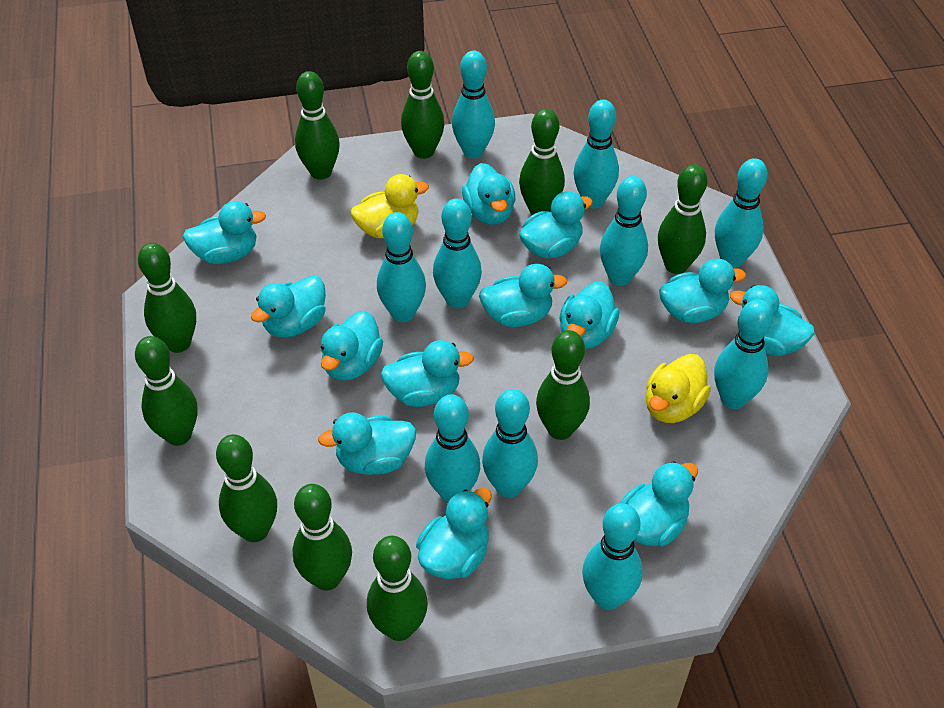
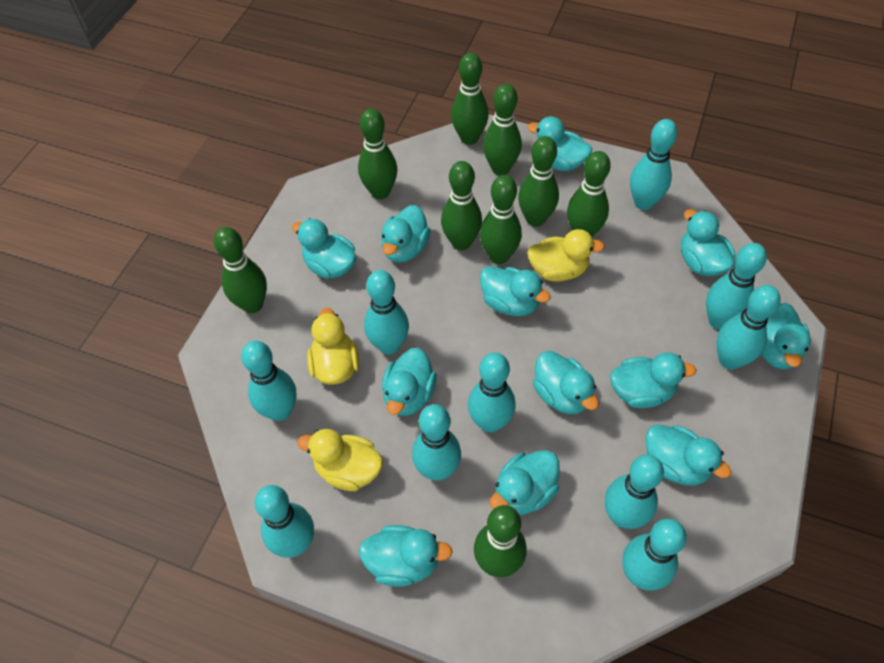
green bowling pin: 10 -> 9
turquoise duck: 13 -> 12
yellow duck: 2 -> 3

